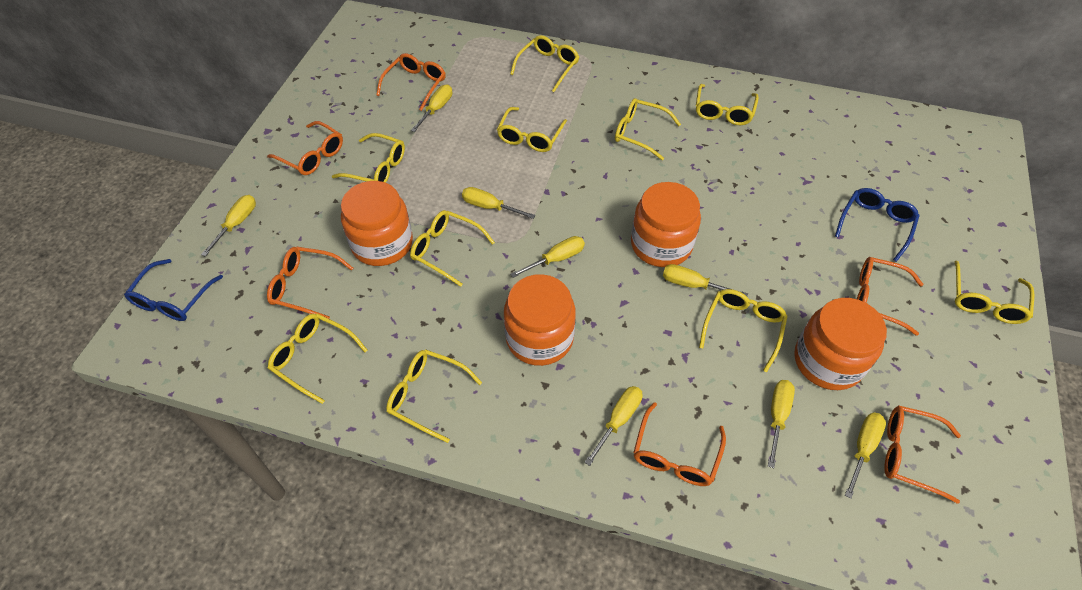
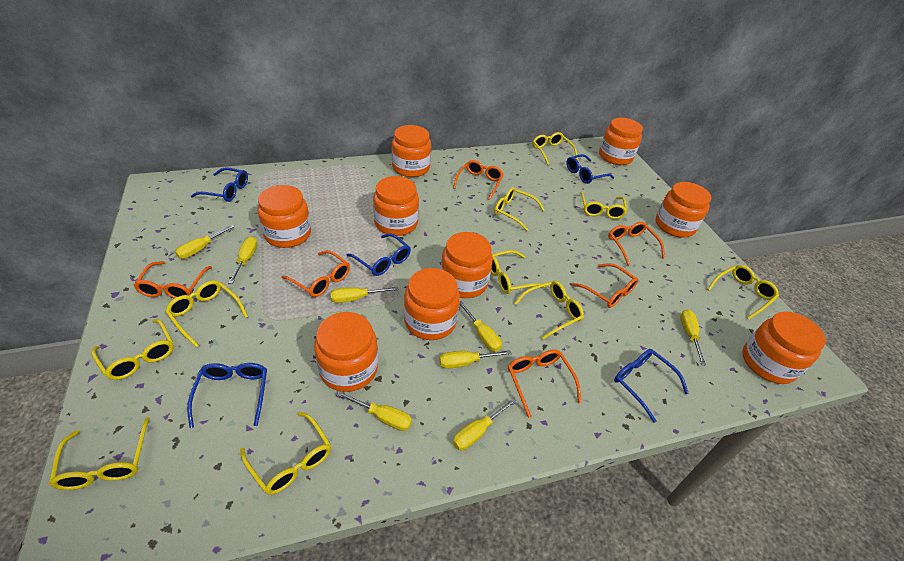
blue glasses: 2 -> 5
orange jar: 4 -> 9

